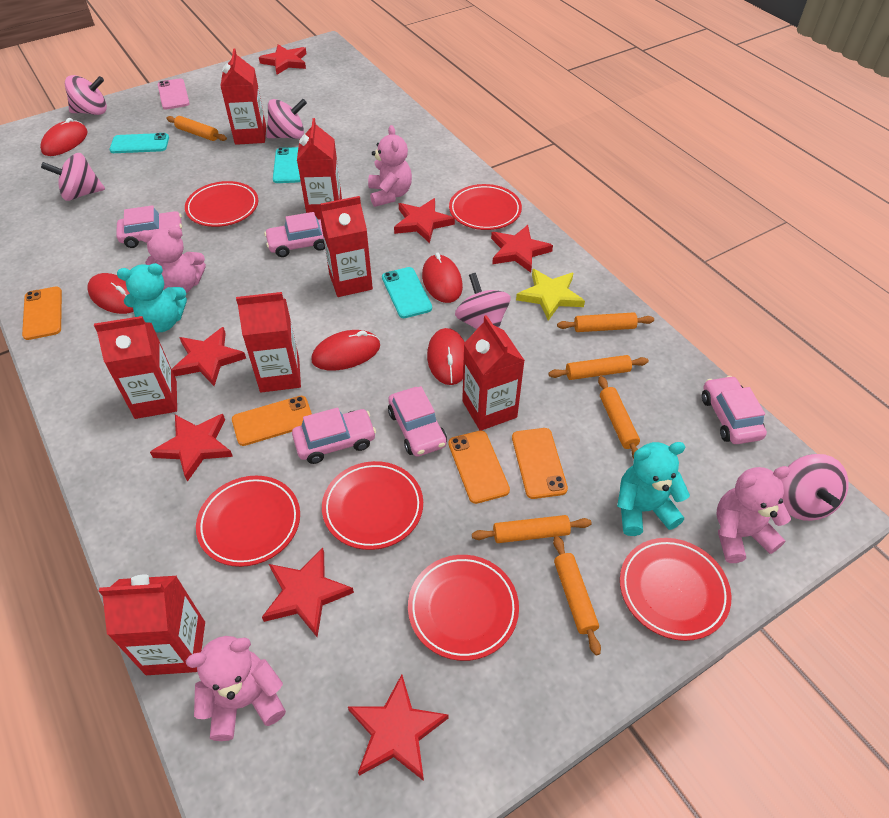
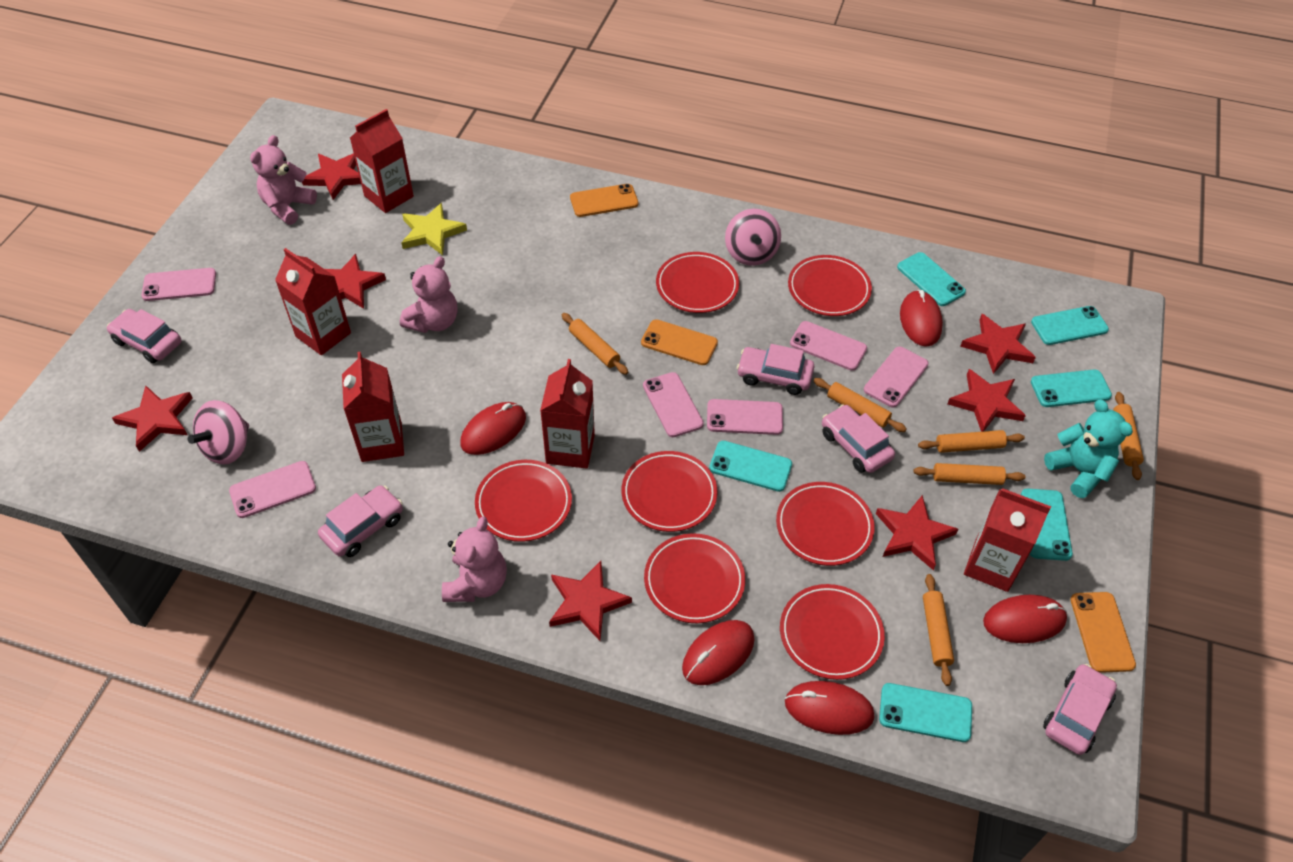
orange phone: 4 -> 3
pink phone: 1 -> 6
pink spinning top: 5 -> 2
pink teddy bear: 4 -> 3
red carton: 7 -> 5
red plate: 6 -> 7
turquoise phone: 3 -> 6
turquoise teddy bear: 2 -> 1

